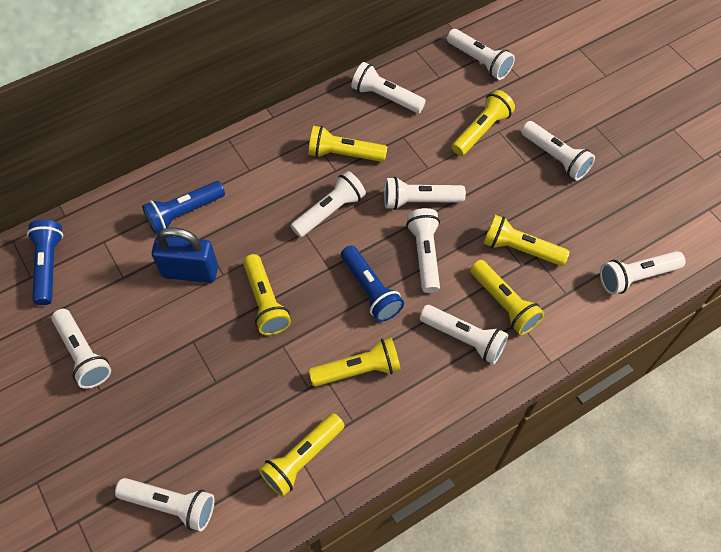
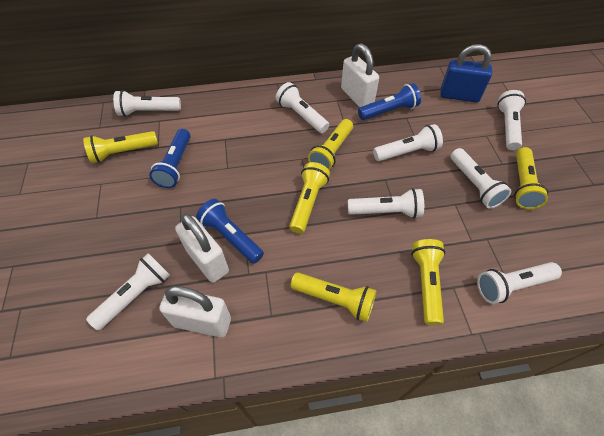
white flashlight: 10 -> 8
white padlock: 0 -> 3
yellow flashlight: 7 -> 6

